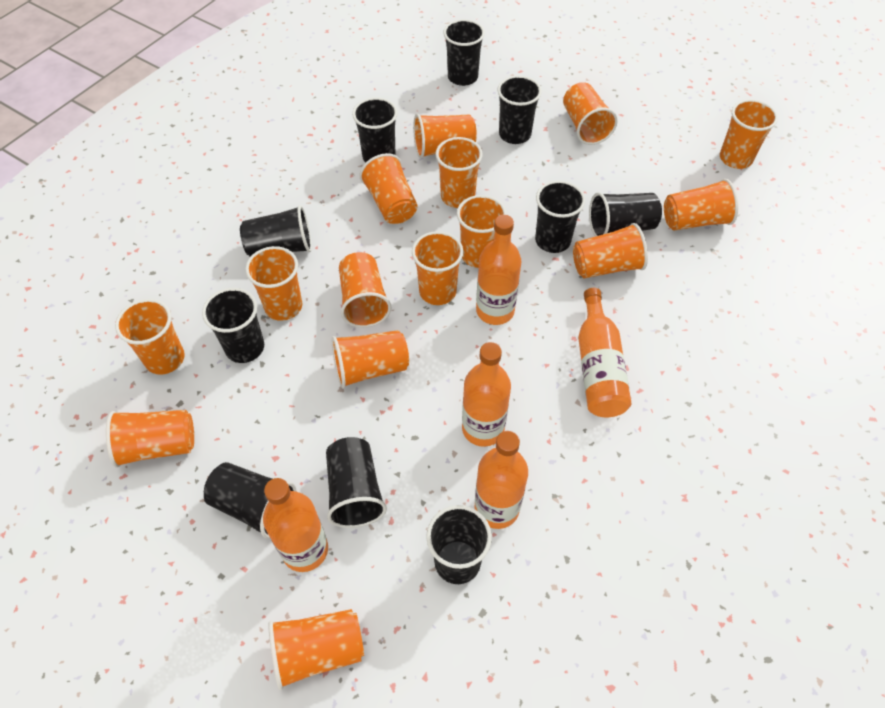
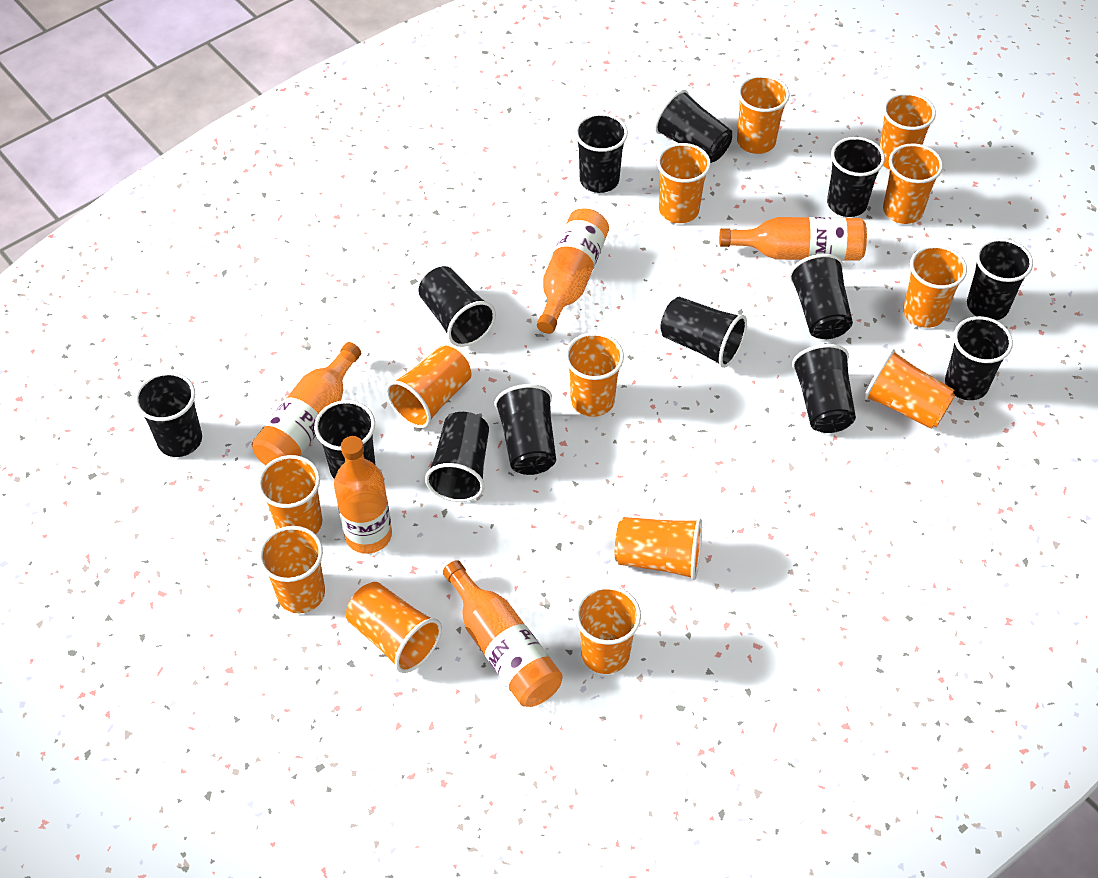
black cup: 10 -> 13
orange cup: 15 -> 13

